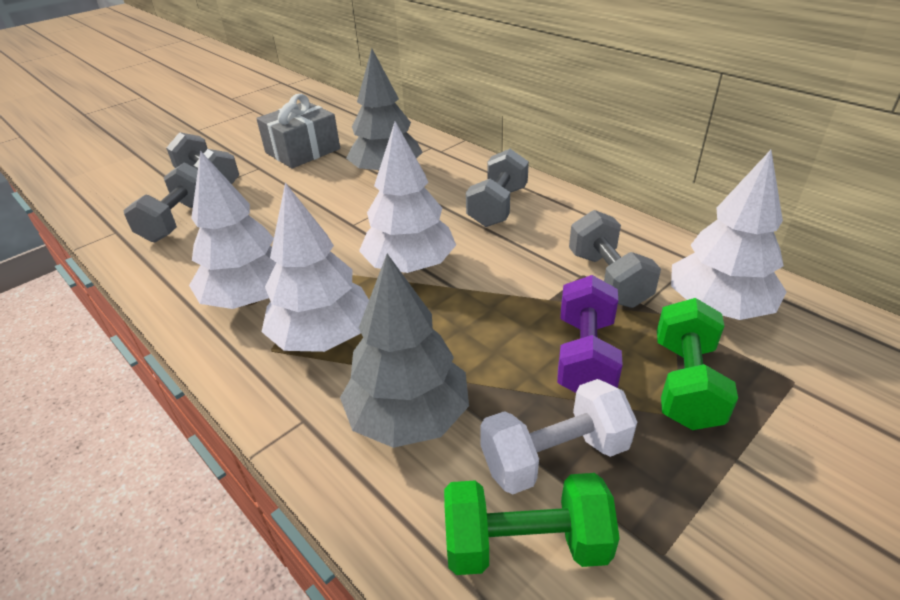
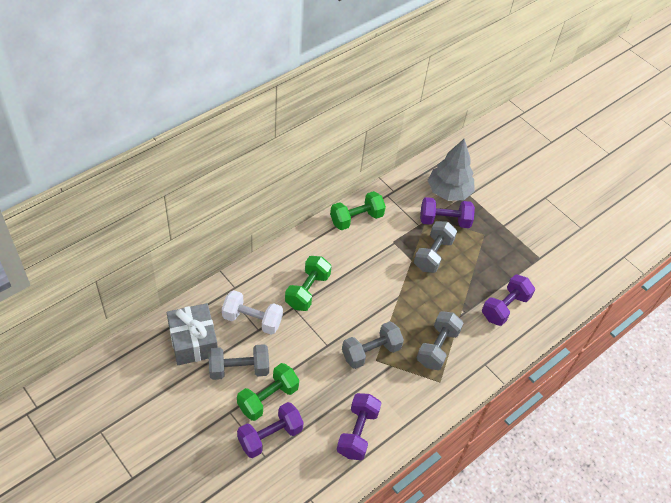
green dumbbell: 2 -> 3
grey tree: 2 -> 1
purple dumbbell: 1 -> 4
white tree: 4 -> 0

